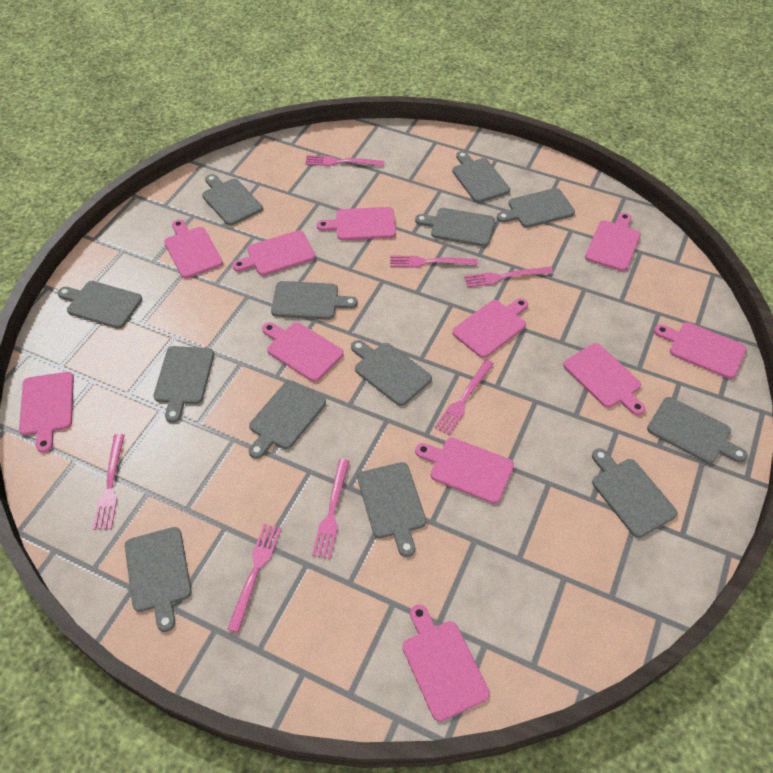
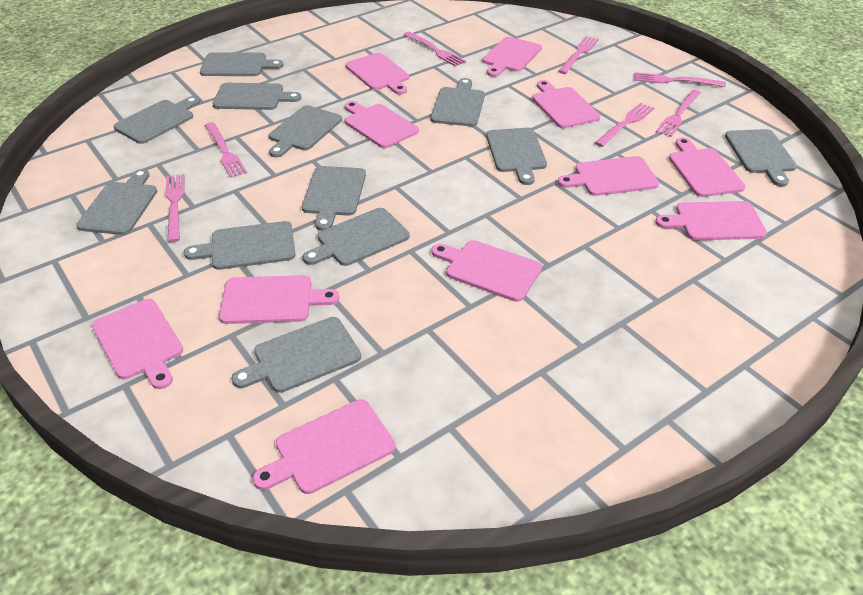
grey cutting board: 13 -> 12

